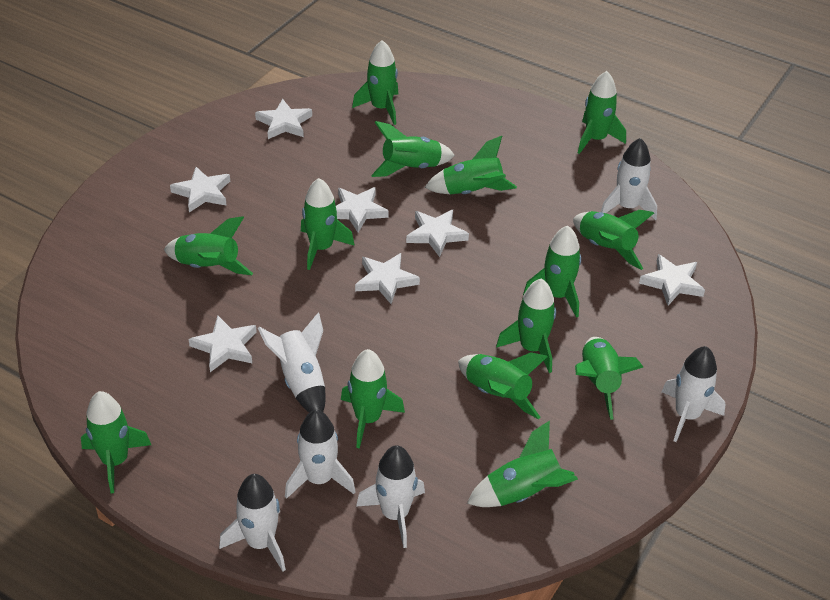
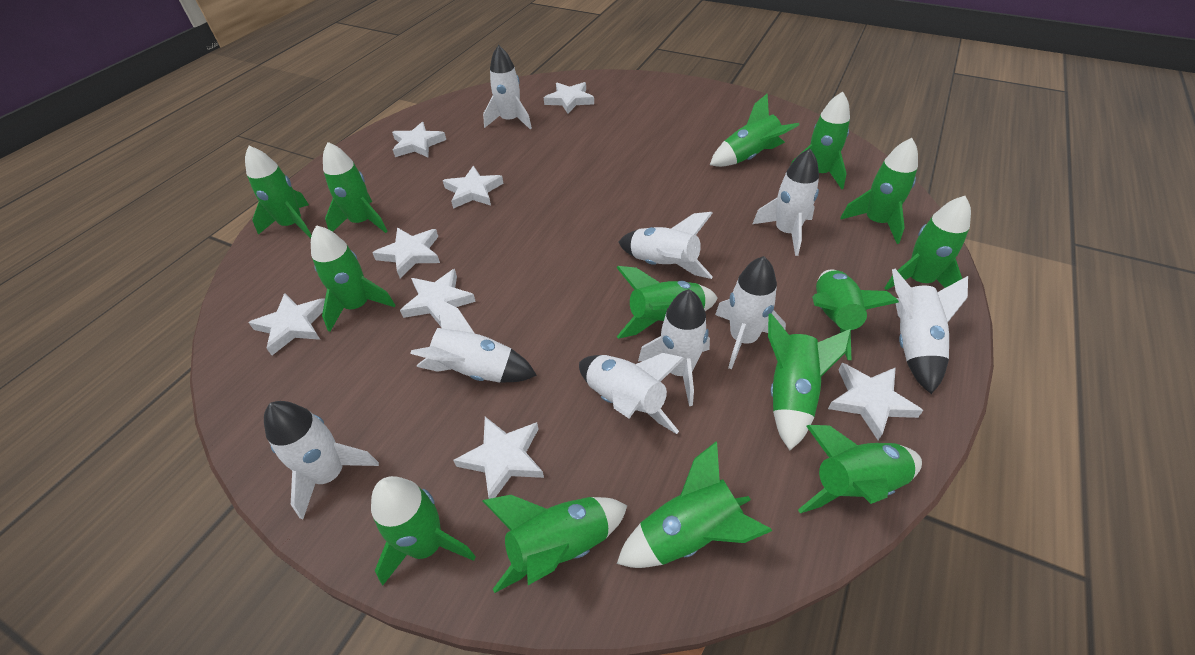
white rocket: 6 -> 9
white star: 7 -> 8

